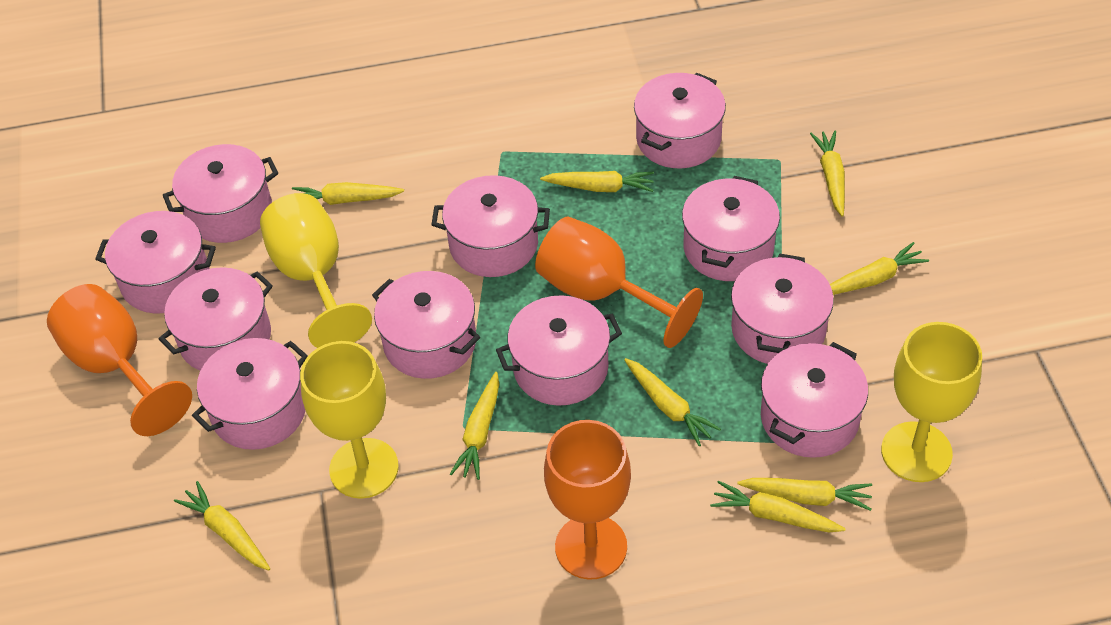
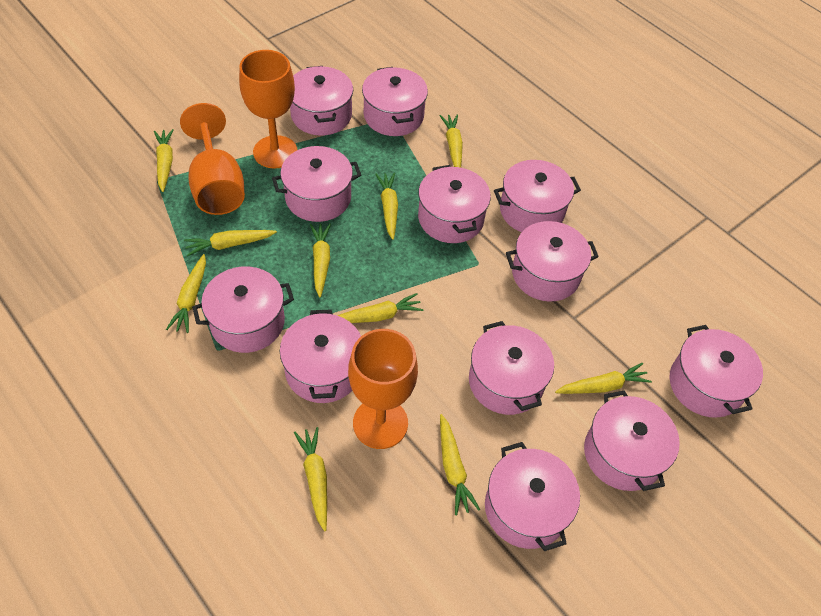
pink pot: 11 -> 12
yellow carrot: 9 -> 10
yellow goblet: 3 -> 0

